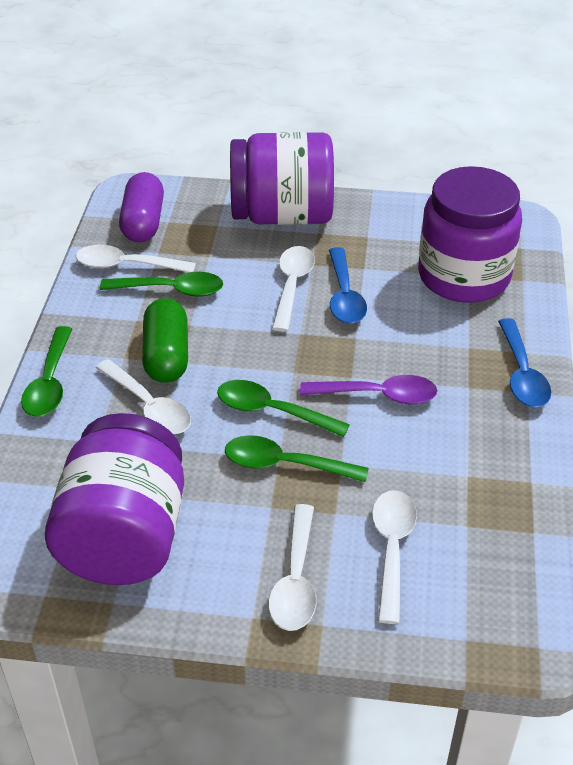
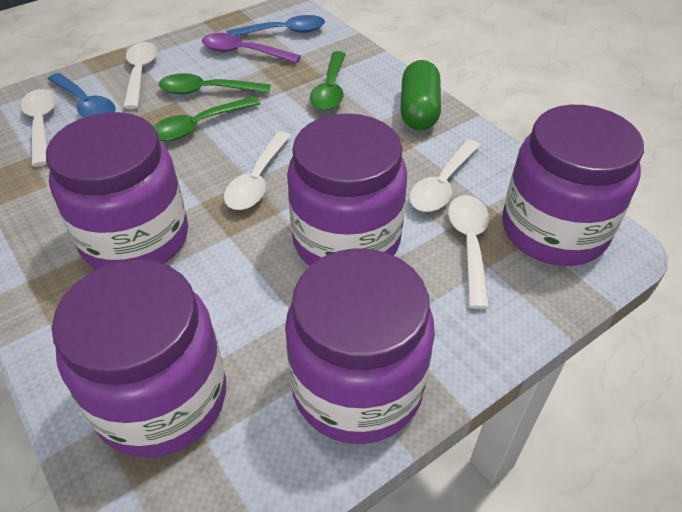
green spoon: 4 -> 3
purple capsule: 1 -> 0
purple jar: 3 -> 5

